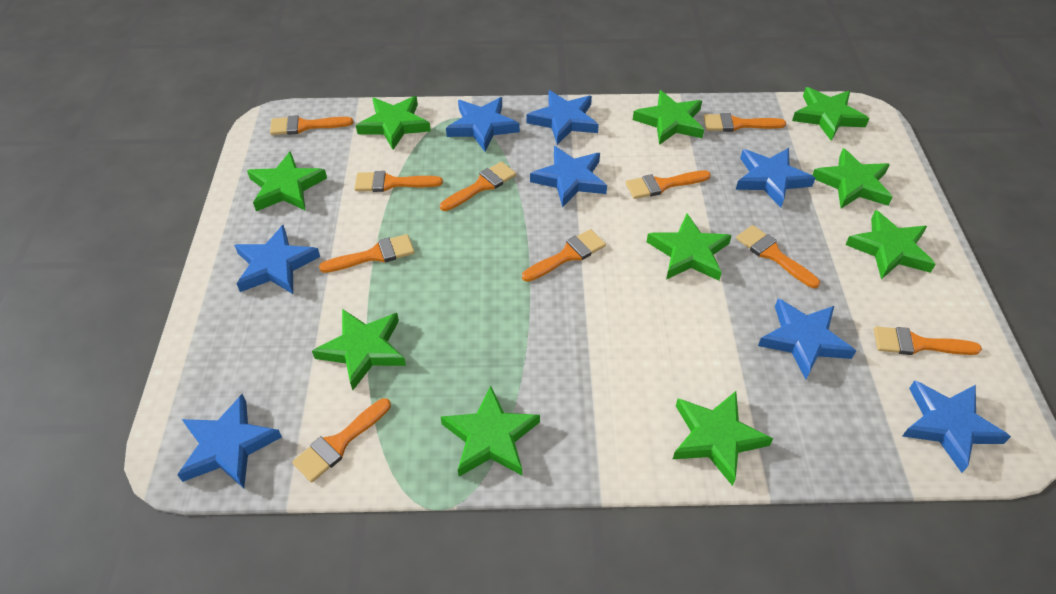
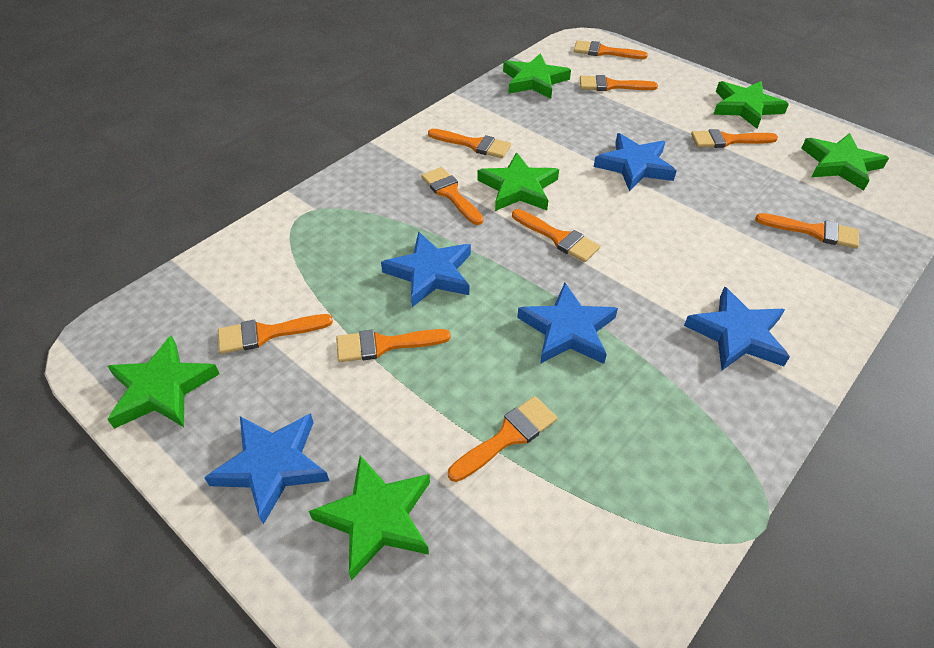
blue star: 8 -> 5
green star: 10 -> 6

